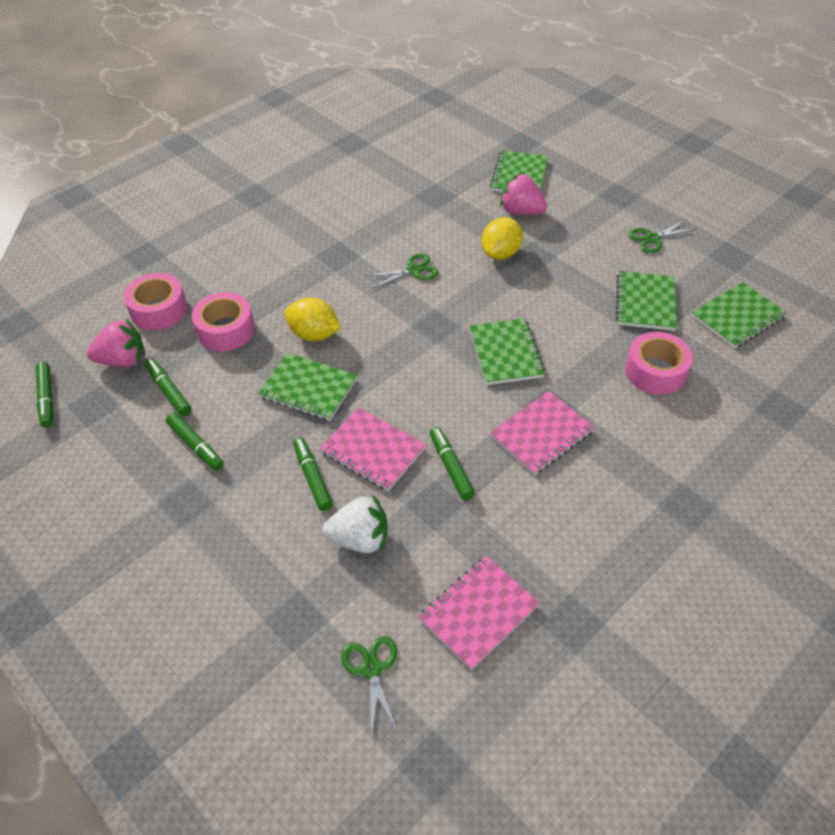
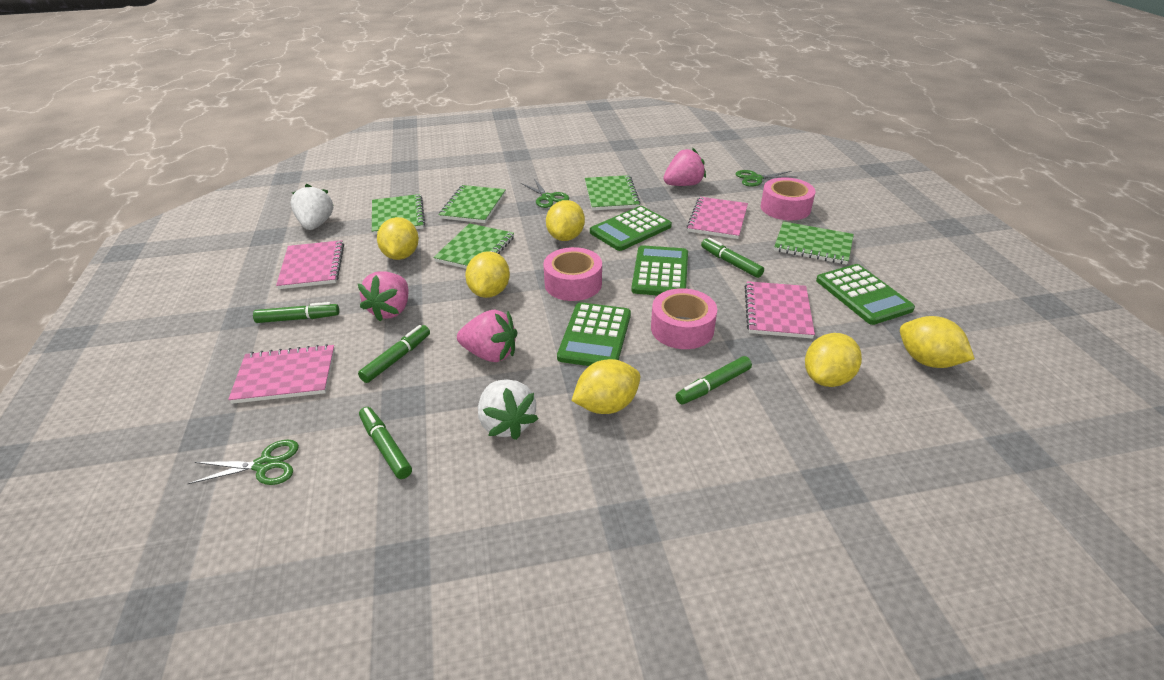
green calculator: 0 -> 4
pink notebook: 3 -> 4
pink strawberry: 2 -> 3
white strawberry: 1 -> 2
yellow lemon: 2 -> 6

